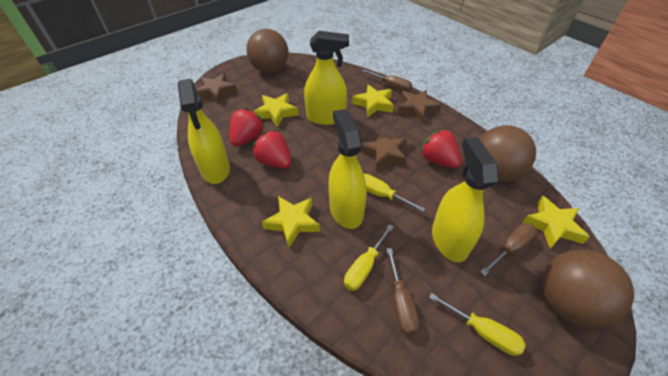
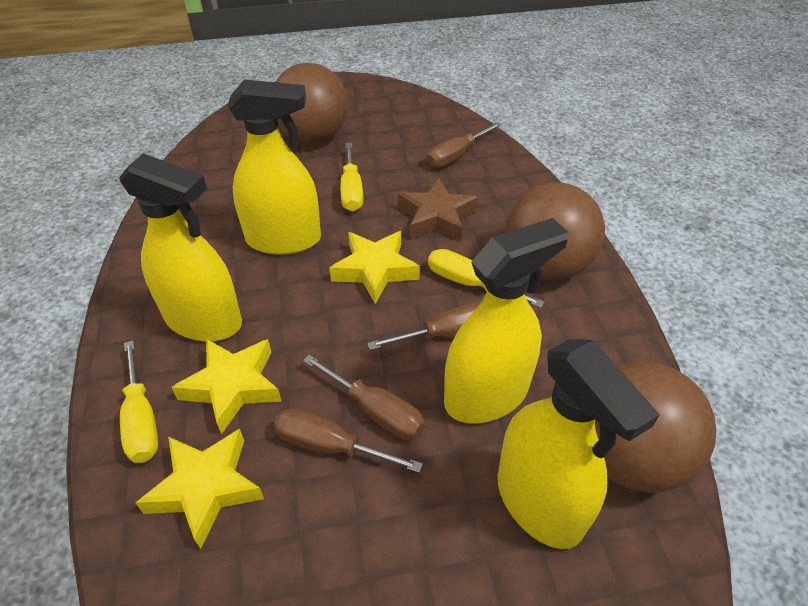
brown screwdriver: 3 -> 4
brown star: 3 -> 1
red strawberry: 3 -> 0
yellow star: 4 -> 3

